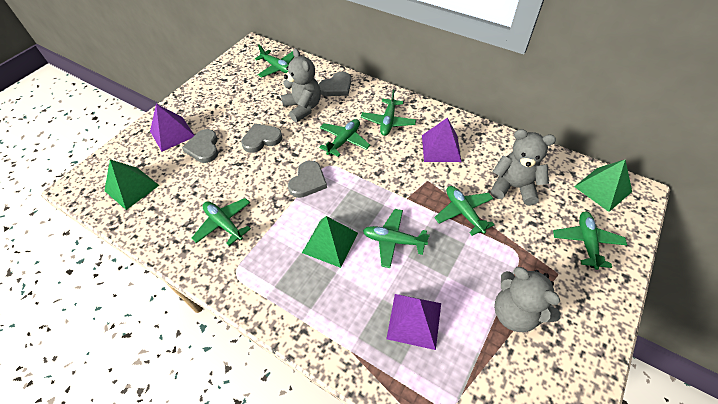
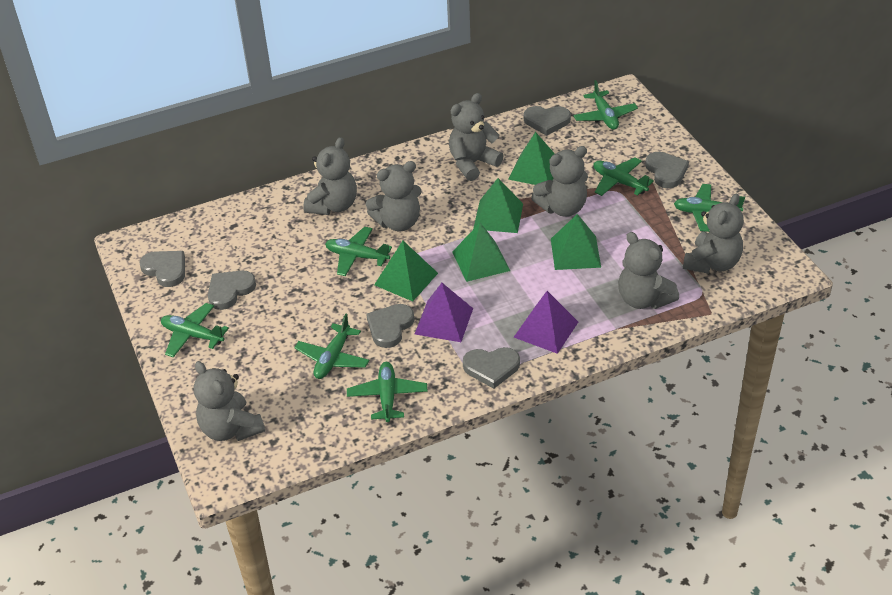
green pyramid: 3 -> 5
grey heart: 4 -> 6
grey teddy bear: 3 -> 7
purple pyramid: 3 -> 2

